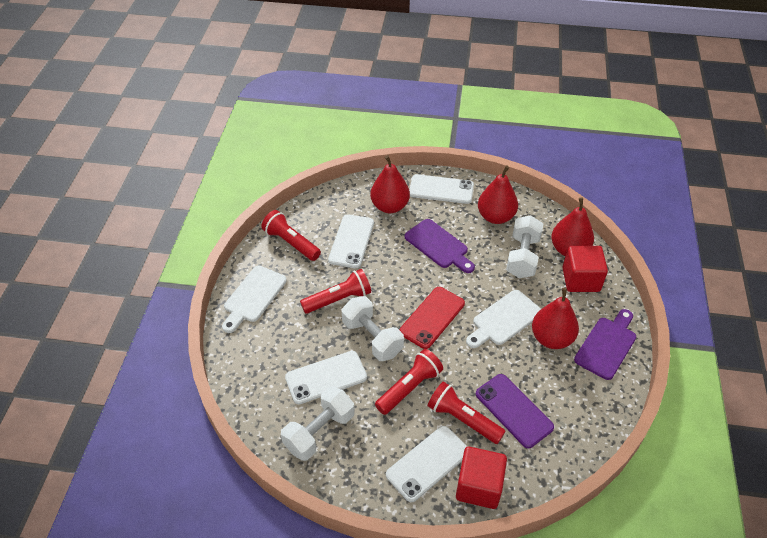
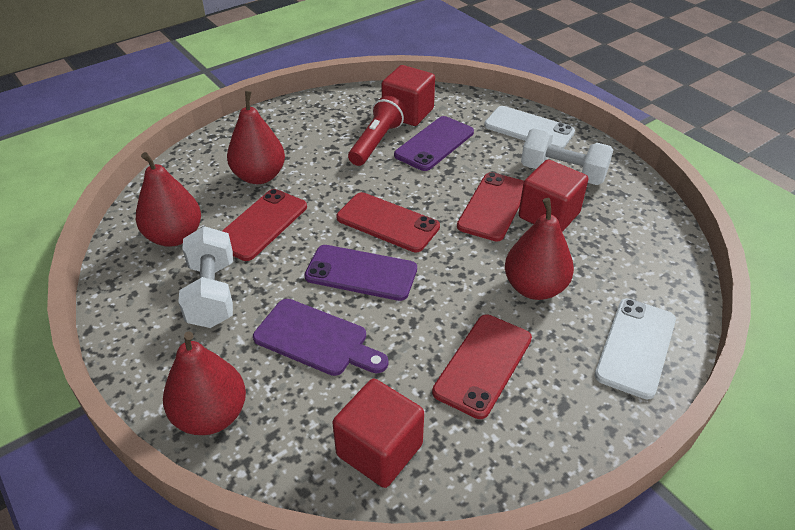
purple cutting board: 2 -> 1
purple phone: 1 -> 2
red cube: 2 -> 3
red flashlight: 4 -> 1
red phone: 1 -> 4
white cutting board: 2 -> 0
white dumbbell: 3 -> 2
white phone: 4 -> 2

